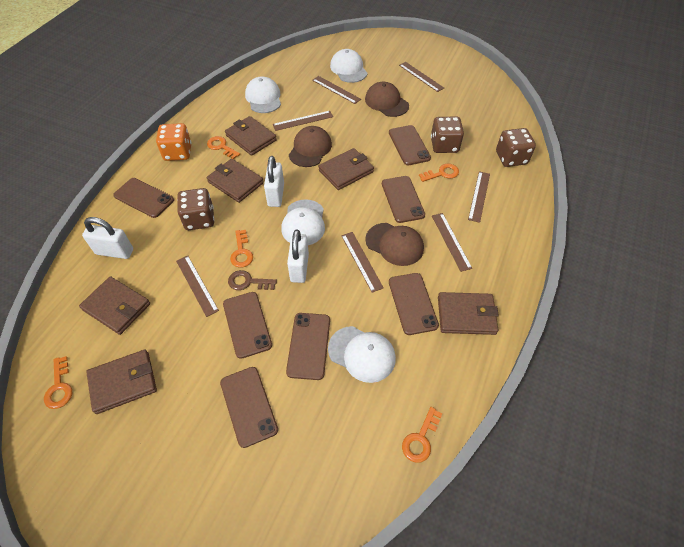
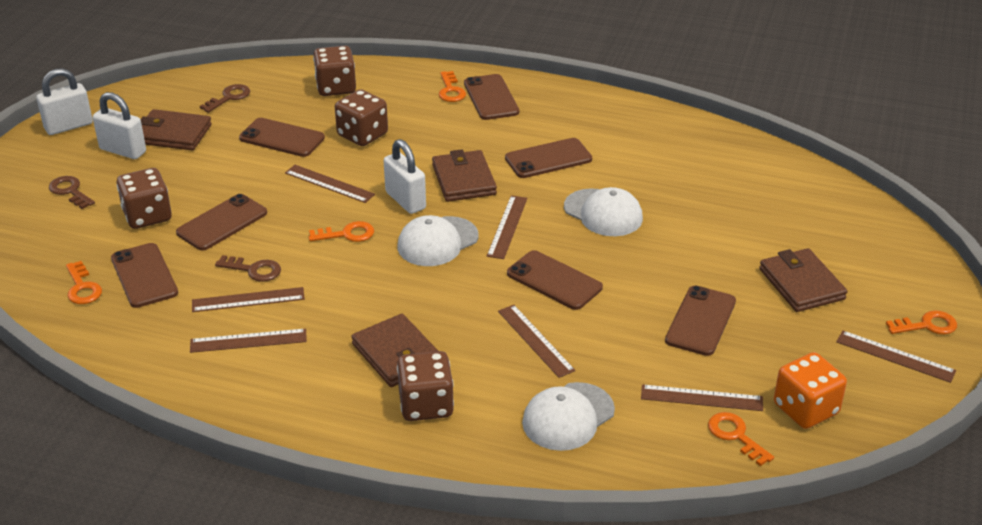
brown cap: 3 -> 0
brown dice: 3 -> 4
brown key: 1 -> 3
brown wallet: 6 -> 4
white cap: 4 -> 3

